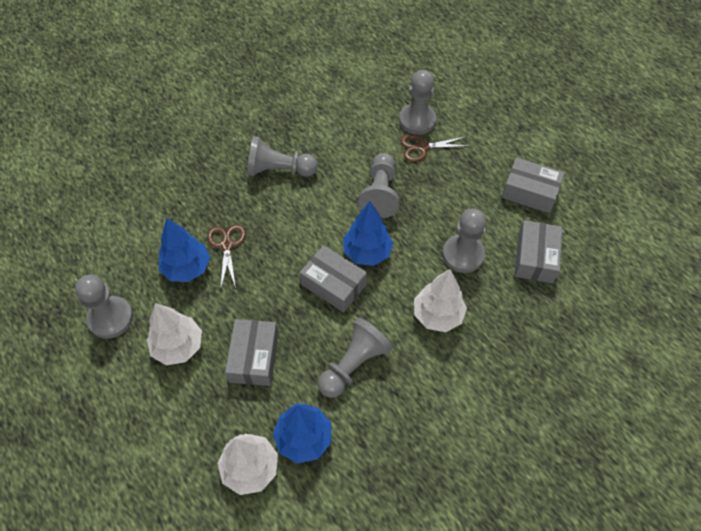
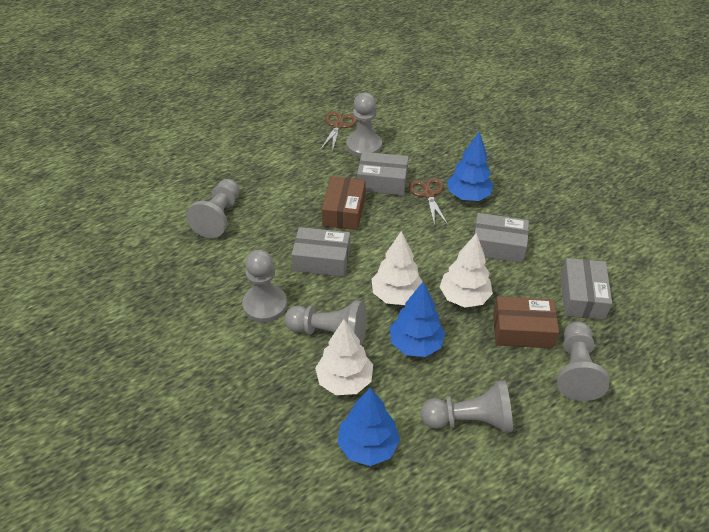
brown box: 0 -> 2

